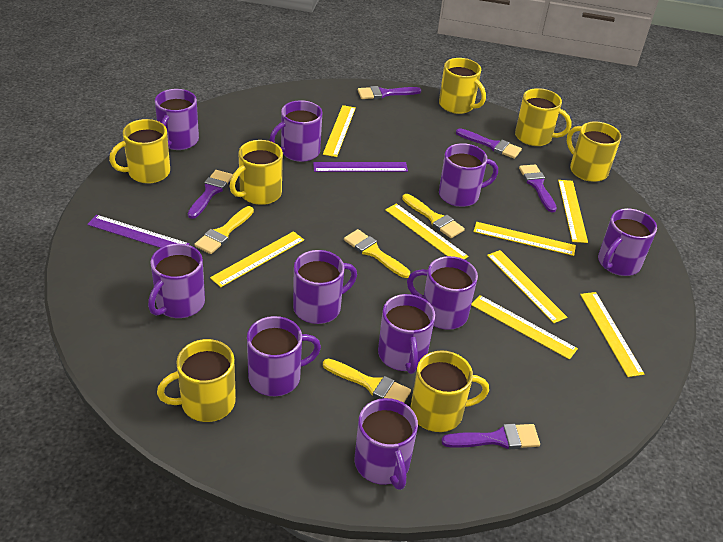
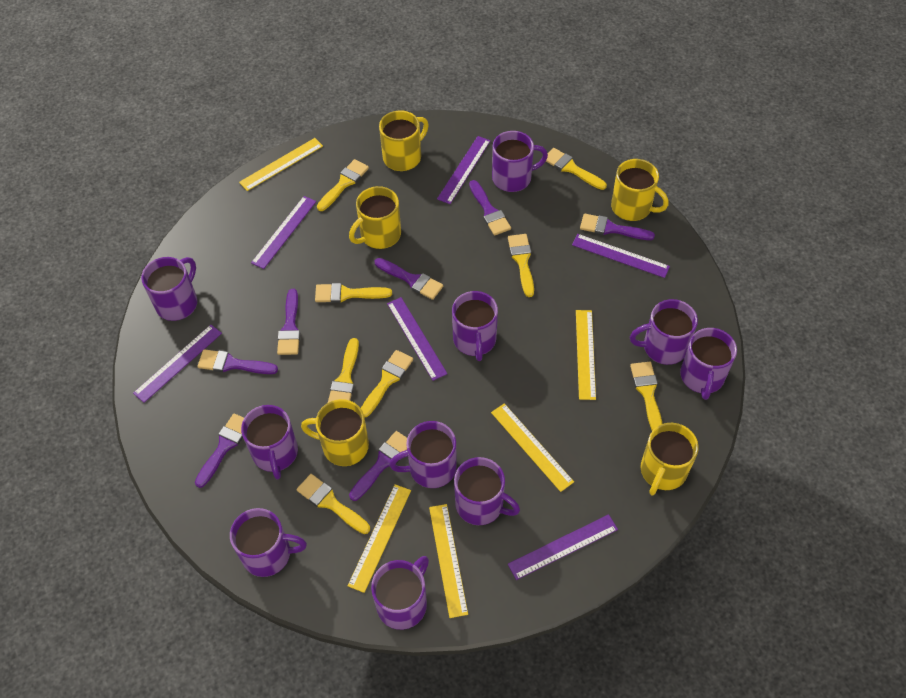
purple brush: 5 -> 7
purple ruler: 2 -> 6
yellow brush: 4 -> 8
yellow mug: 7 -> 5
yellow ruler: 8 -> 5

